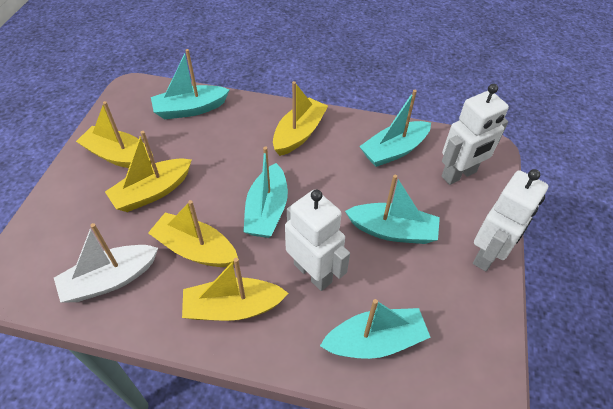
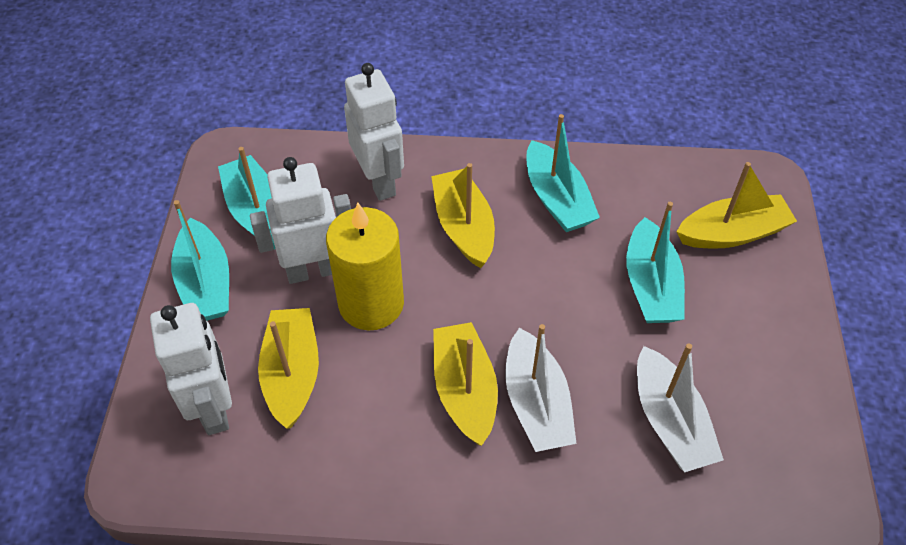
turquoise boat: 5 -> 4
white boat: 1 -> 2
yellow boat: 5 -> 4
yellow candle: 0 -> 1

